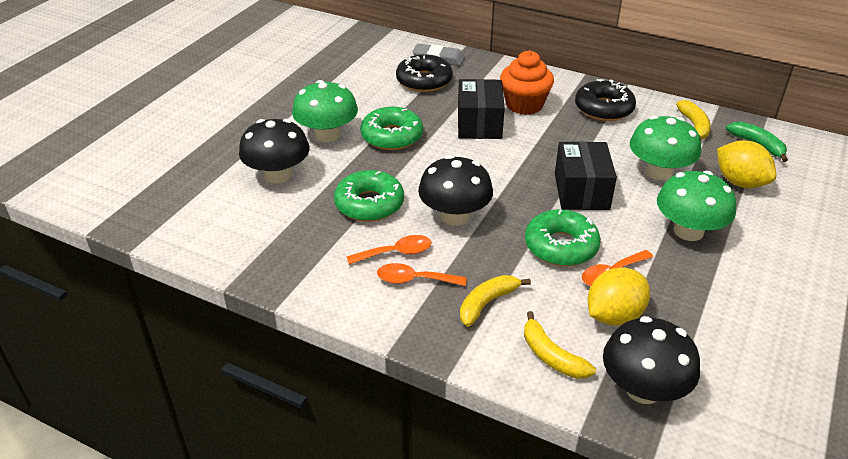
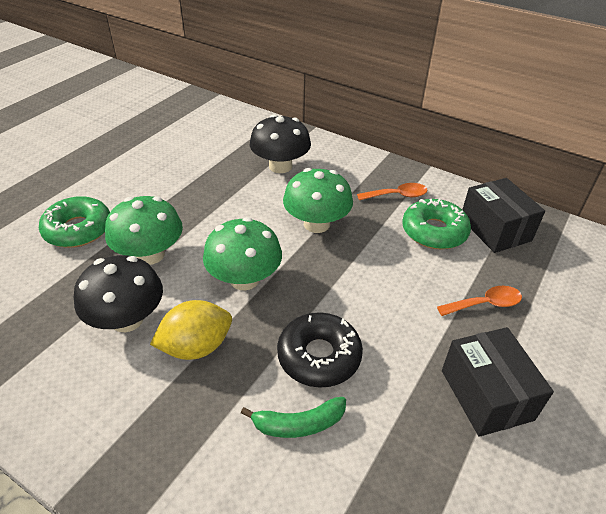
black donut: 2 -> 1
black mushroom: 3 -> 2
green donut: 3 -> 2
grey eraser: 1 -> 0
orange cupcake: 1 -> 0
orange spoon: 3 -> 2
yellow banana: 3 -> 0
yellow lemon: 2 -> 1

